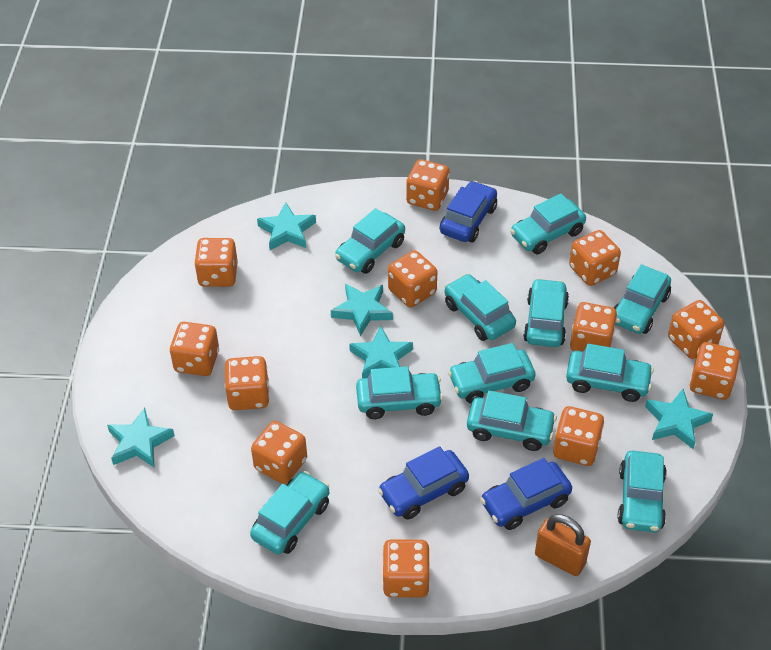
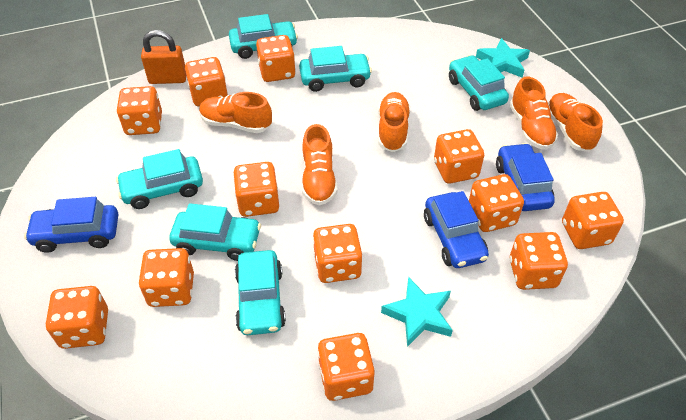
orange shoe: 0 -> 5
turquoise car: 11 -> 6
turquoise star: 5 -> 2

